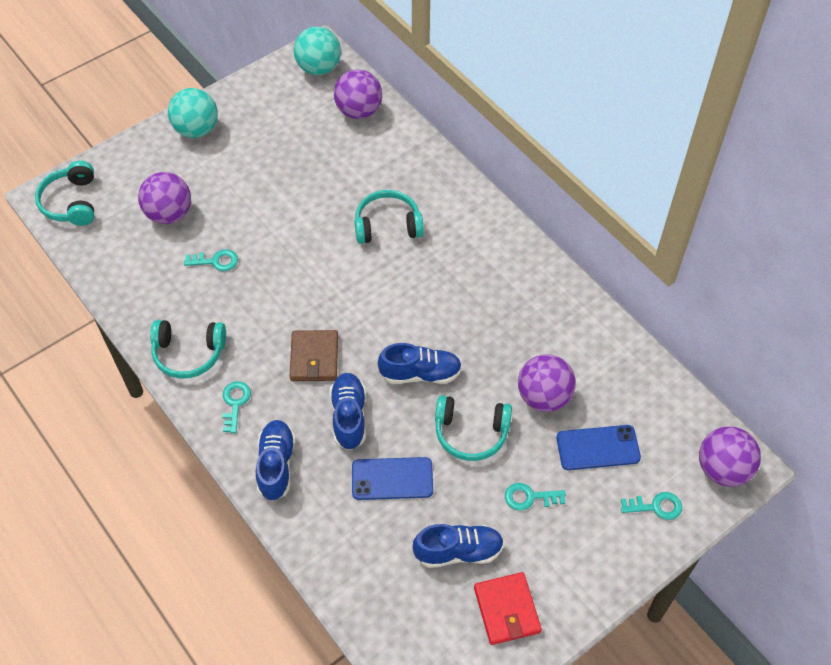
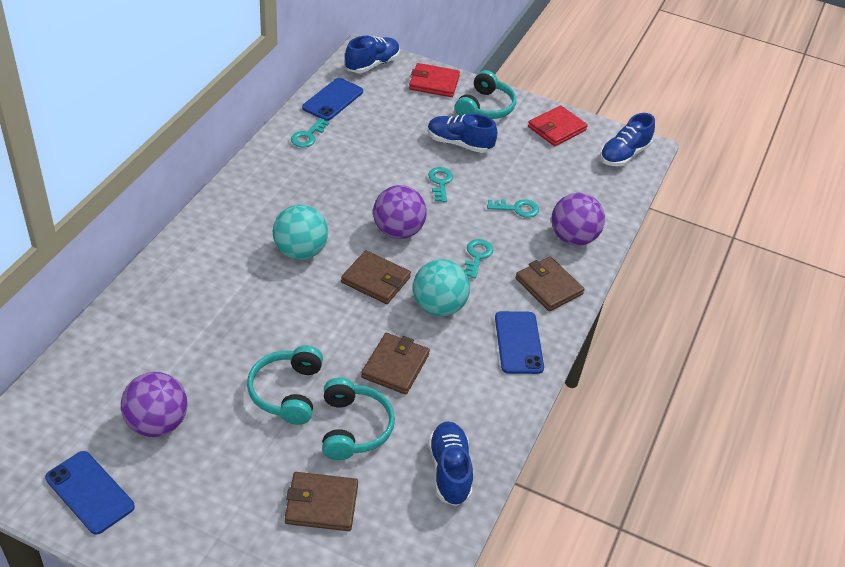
blue phone: 2 -> 3
brown wallet: 1 -> 4
purple ball: 4 -> 3
red wallet: 1 -> 2
turquoise headphones: 4 -> 3

